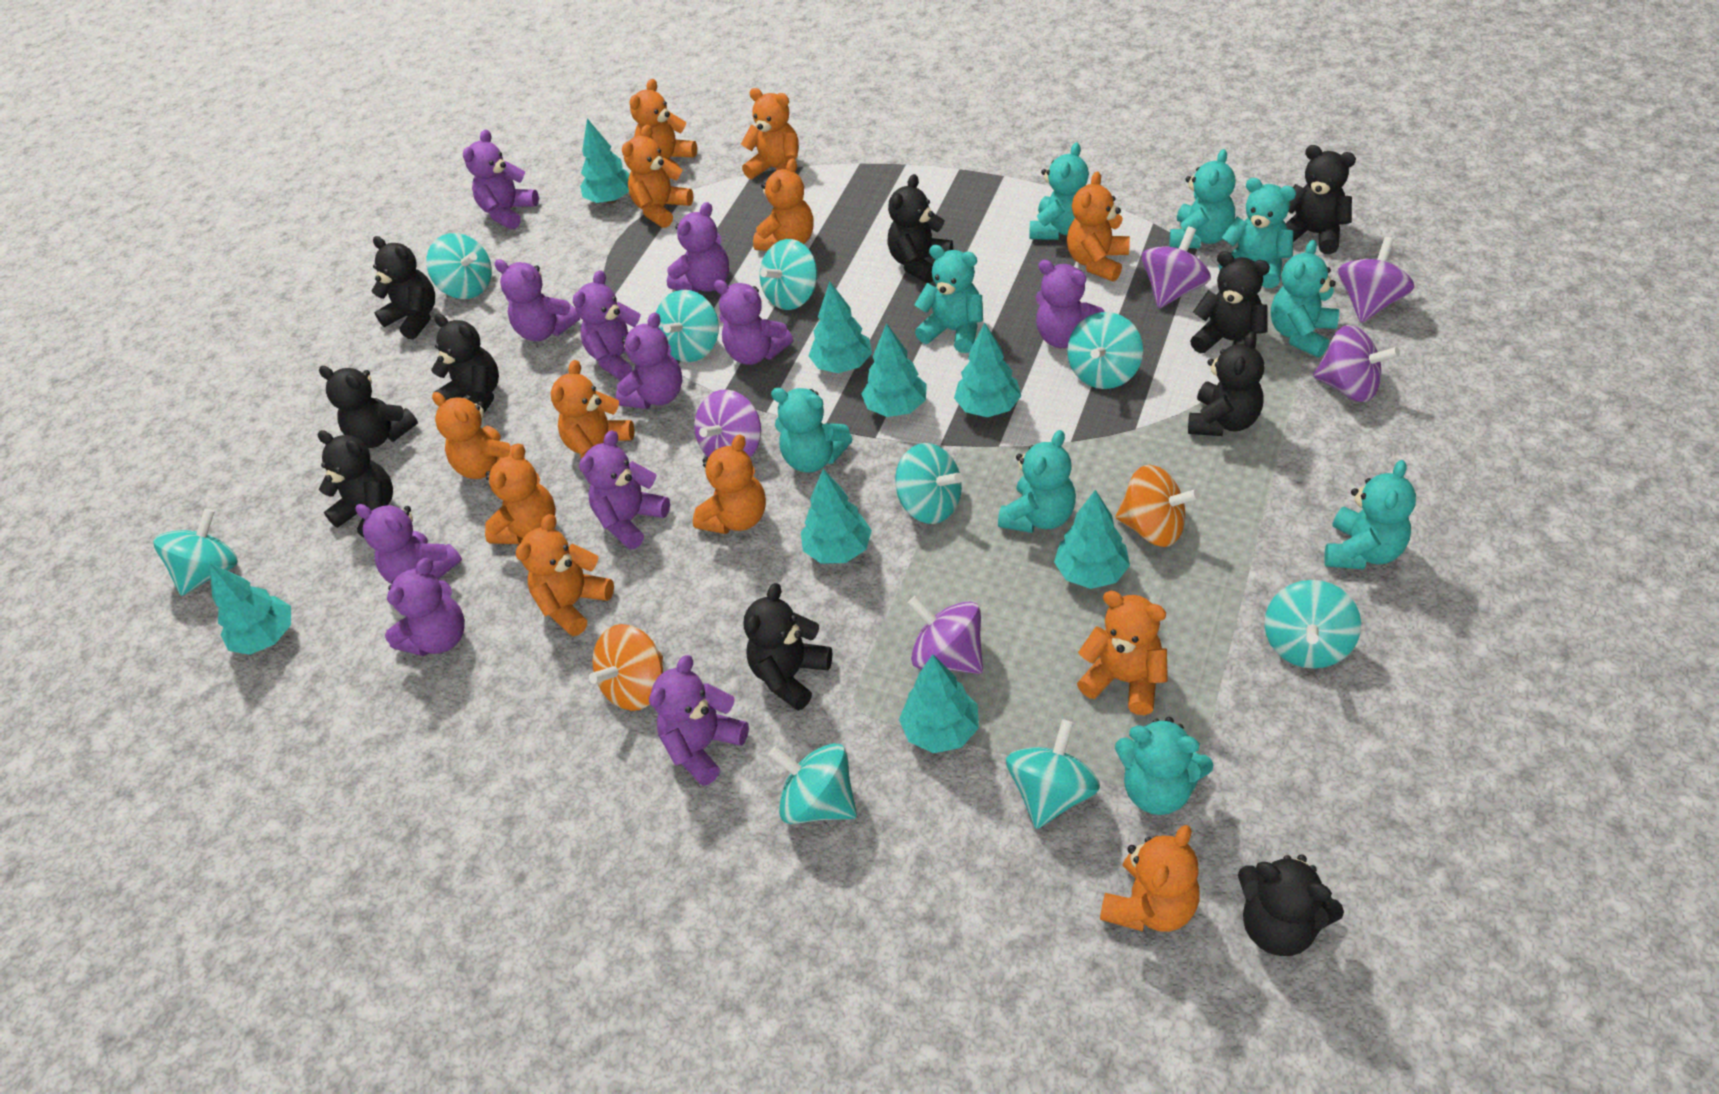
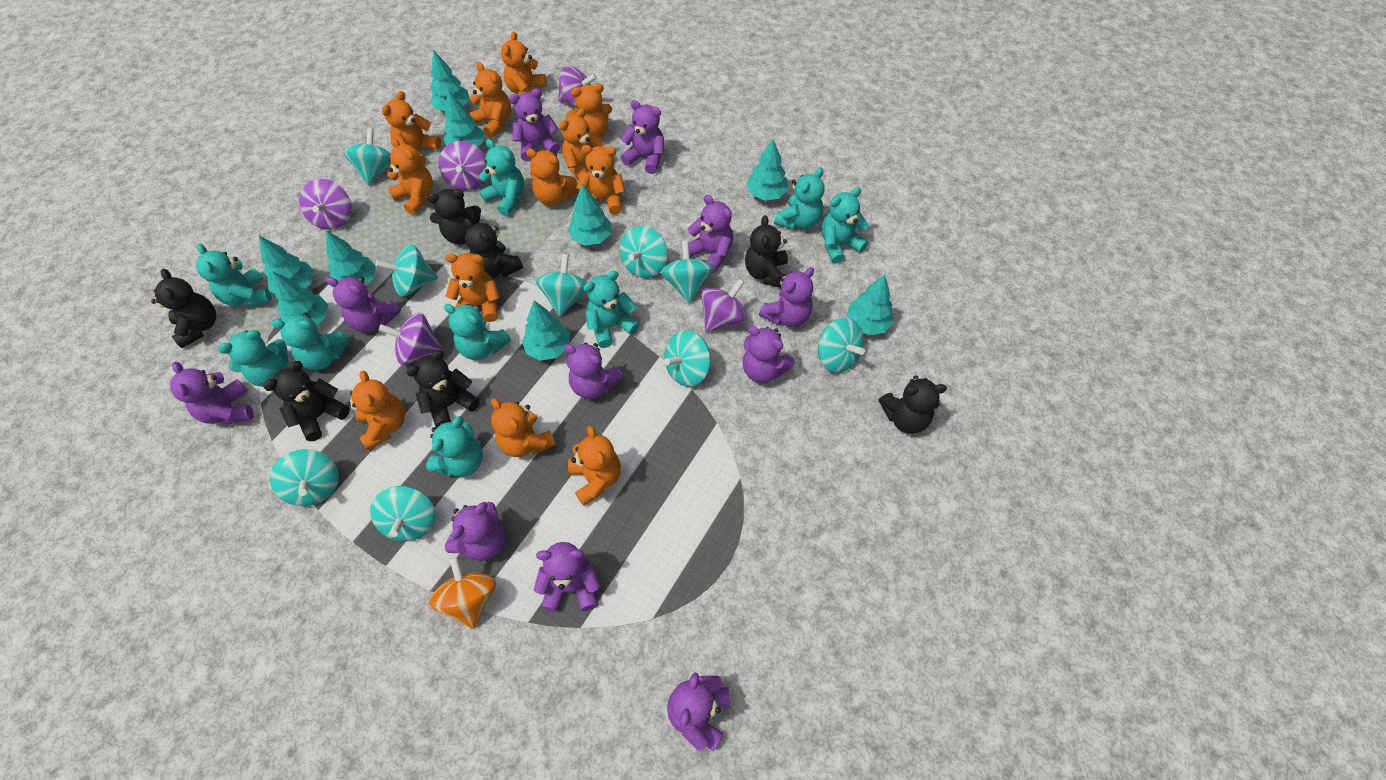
black teddy bear: 10 -> 7
orange spinning top: 2 -> 1
turquoise tree: 8 -> 9

